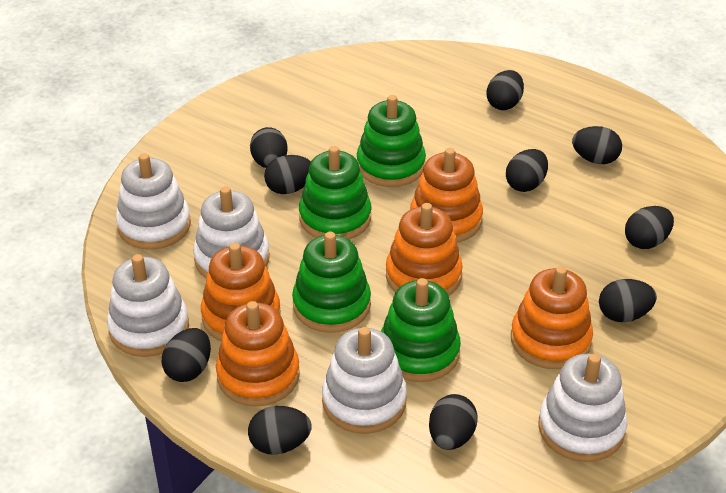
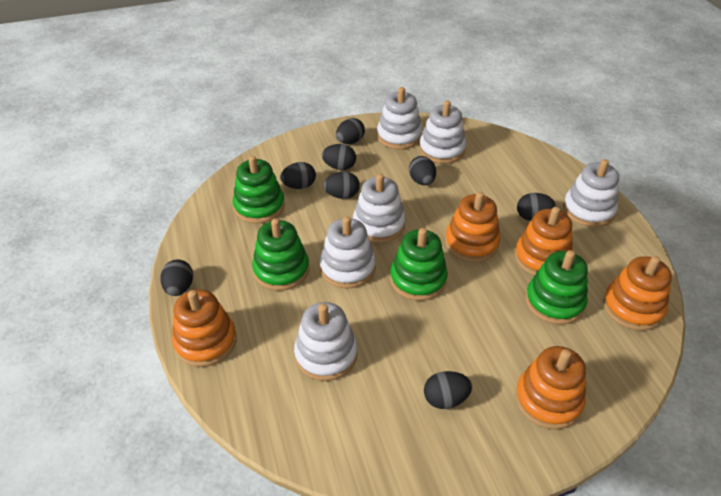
black egg: 10 -> 8
white stacking toy: 5 -> 6

